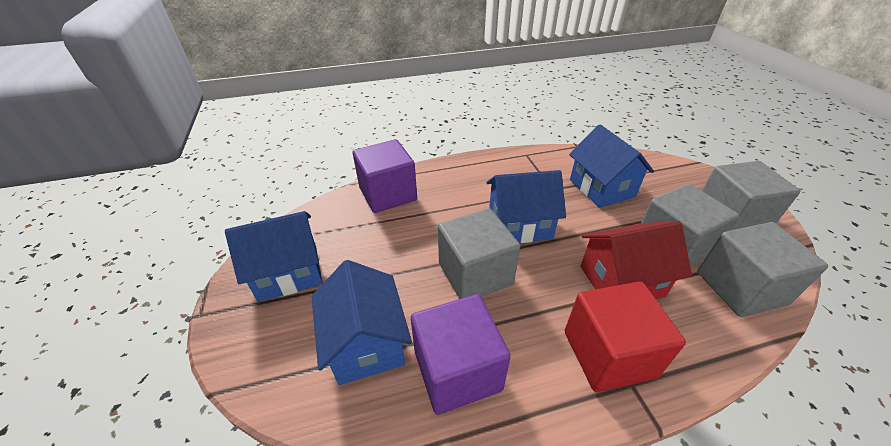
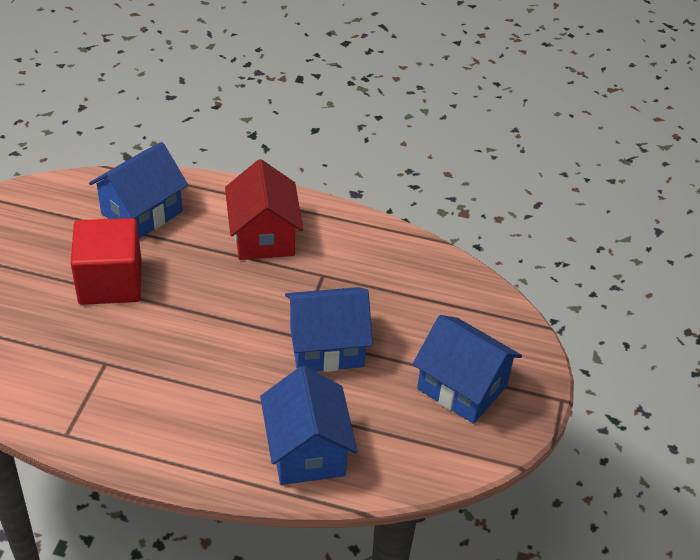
grey cube: 4 -> 0
purple cube: 2 -> 0

